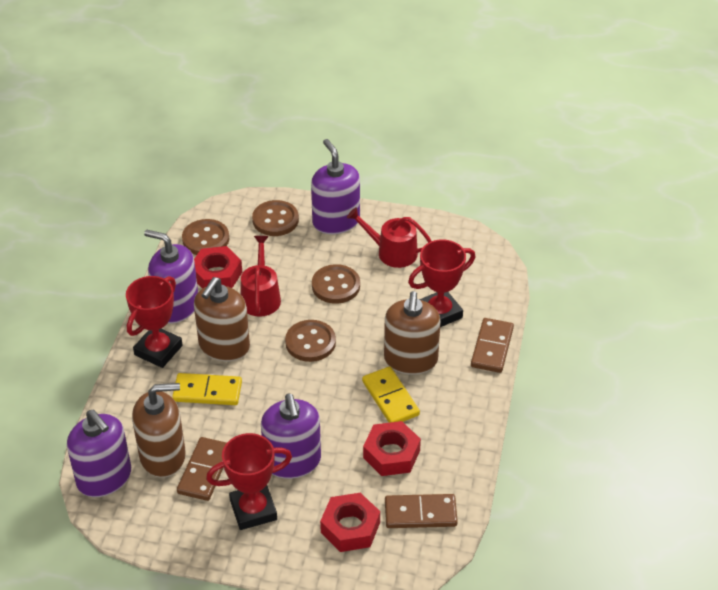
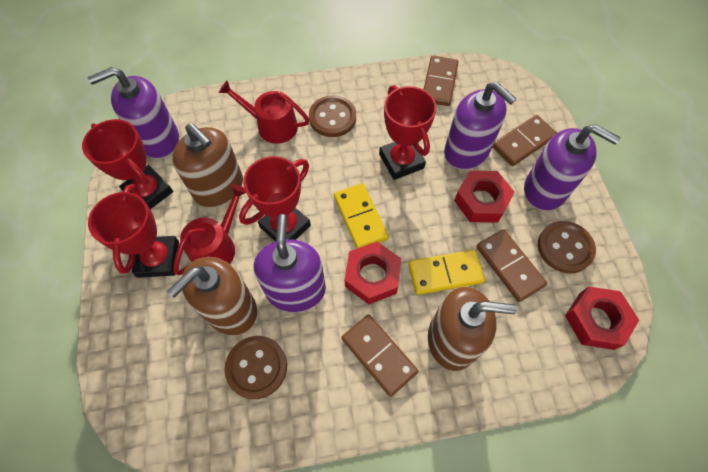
brown button: 4 -> 3
brown domino: 3 -> 4
red trophy: 3 -> 4

